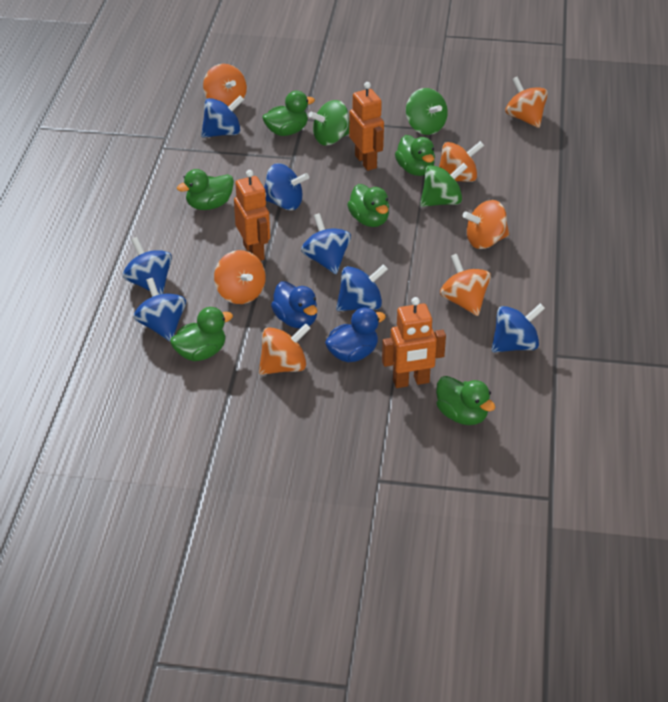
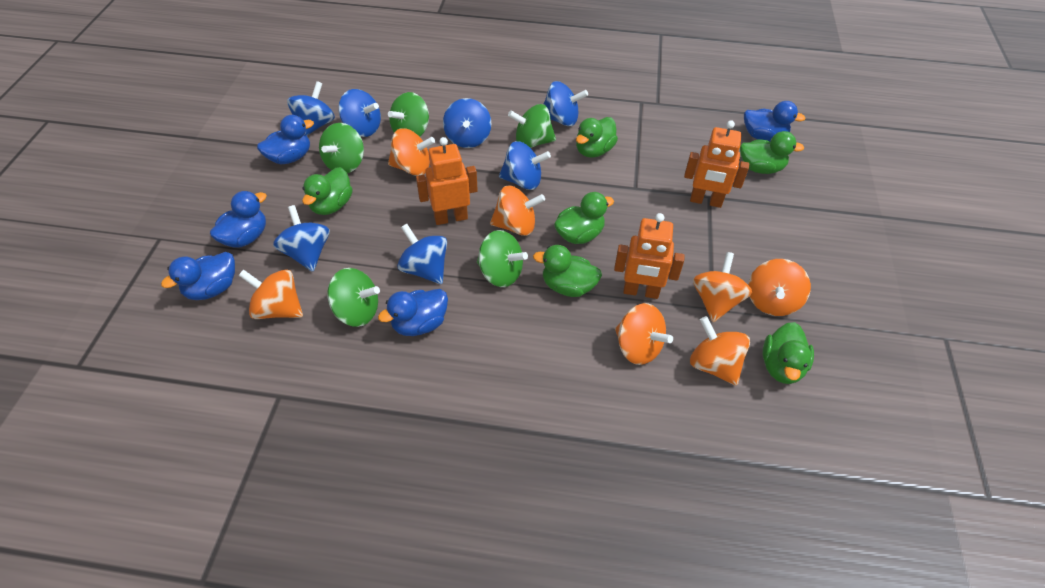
blue duck: 2 -> 5
green spinning top: 3 -> 5

